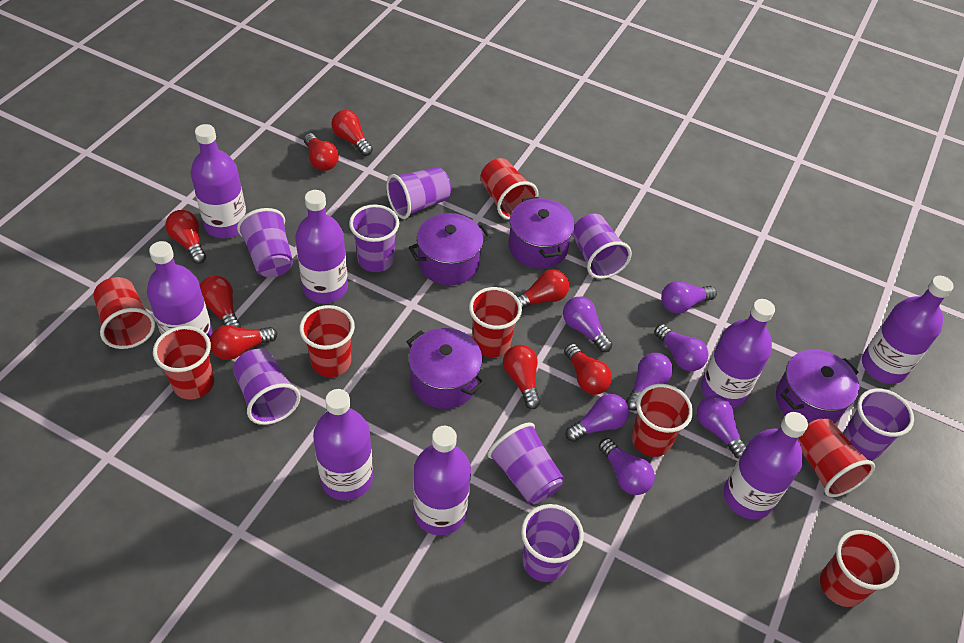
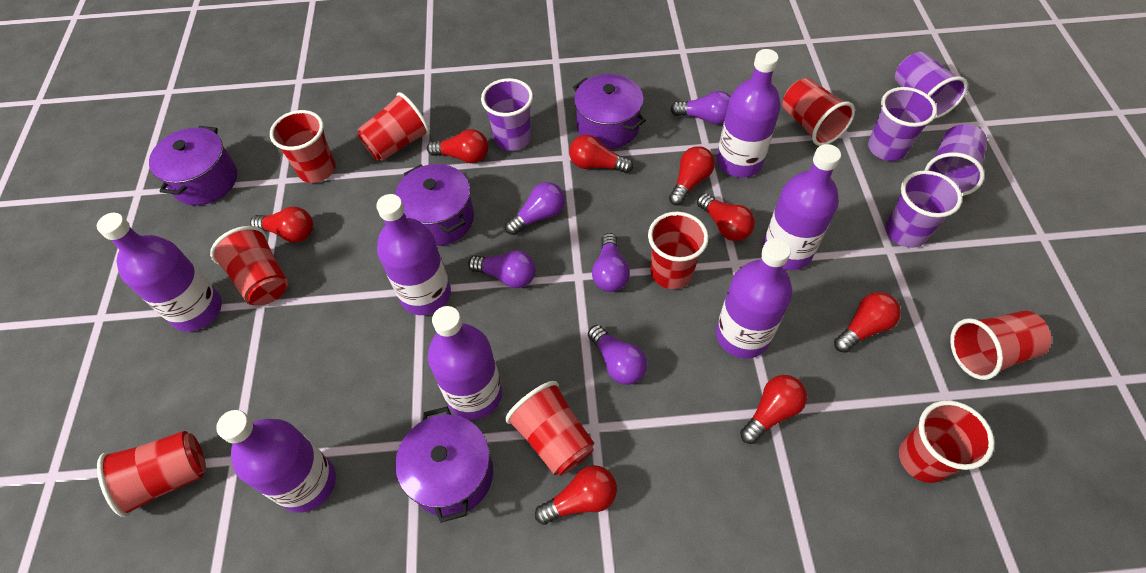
purple bottle: 8 -> 7
purple cup: 8 -> 5
purple light bulb: 7 -> 5
red cup: 8 -> 9

